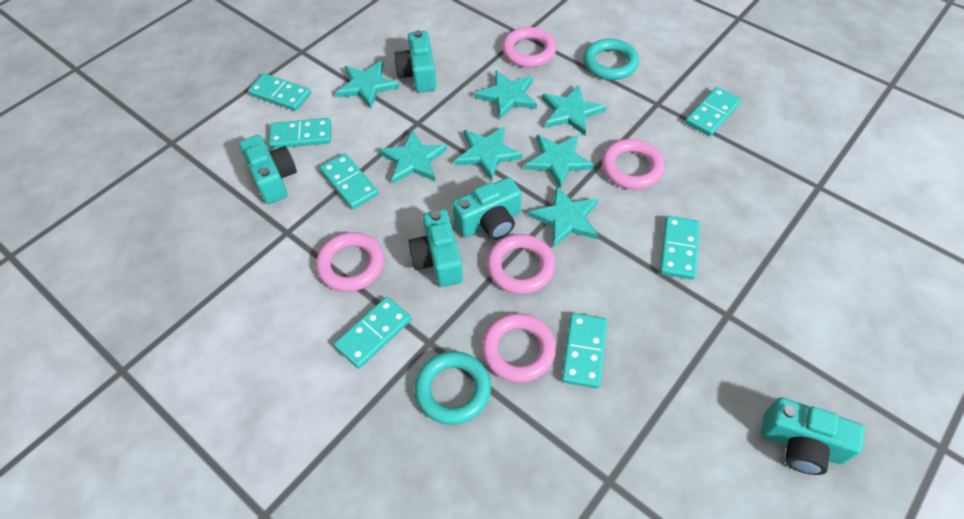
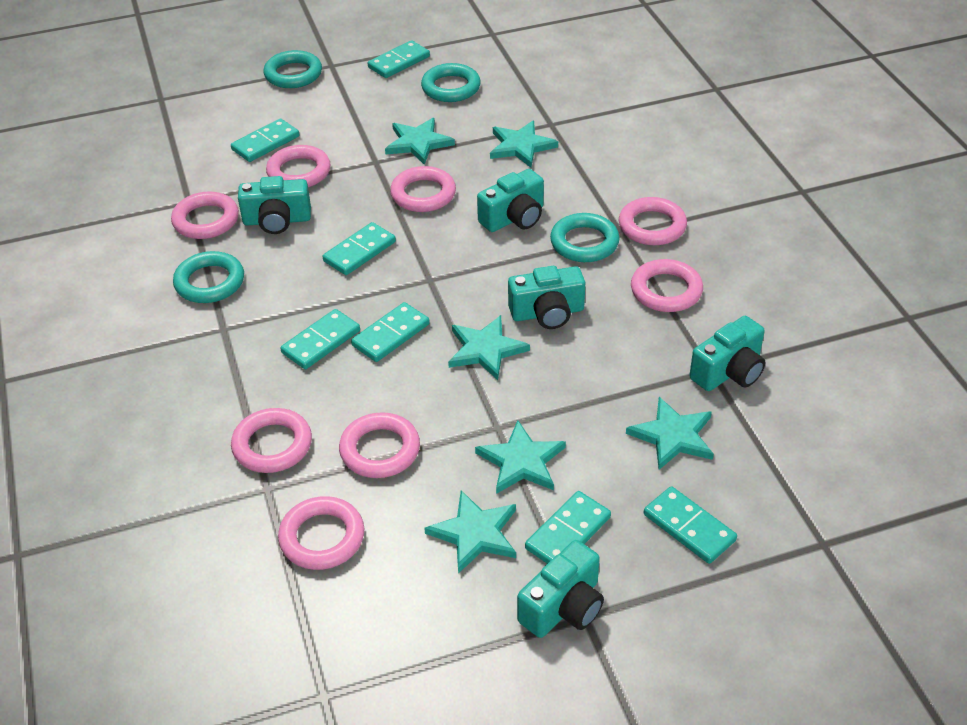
pink ring: 5 -> 8
turquoise ring: 2 -> 4
turquoise star: 7 -> 6

